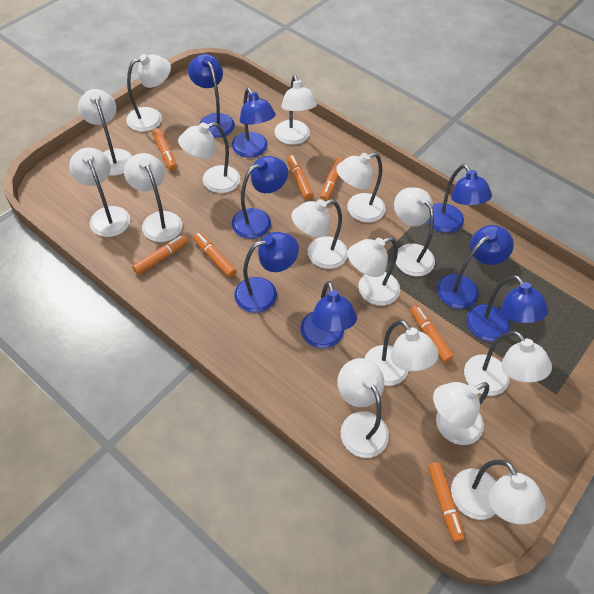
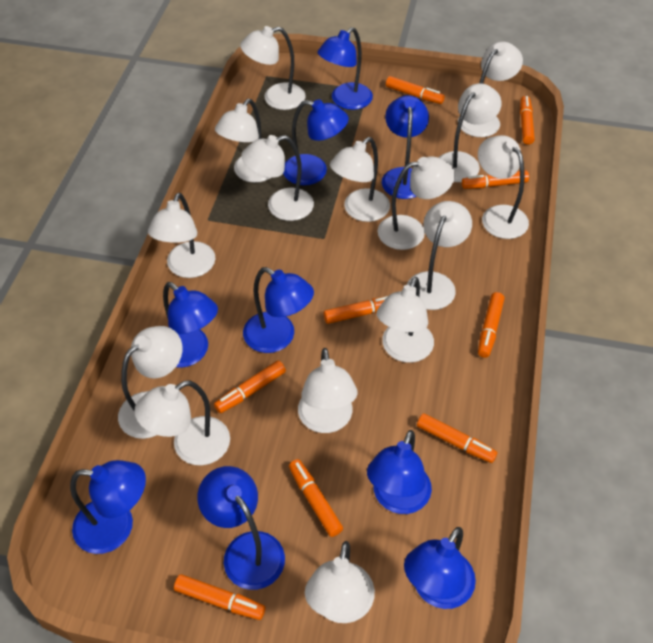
blue lamp: 8 -> 9
orange marker: 7 -> 9

